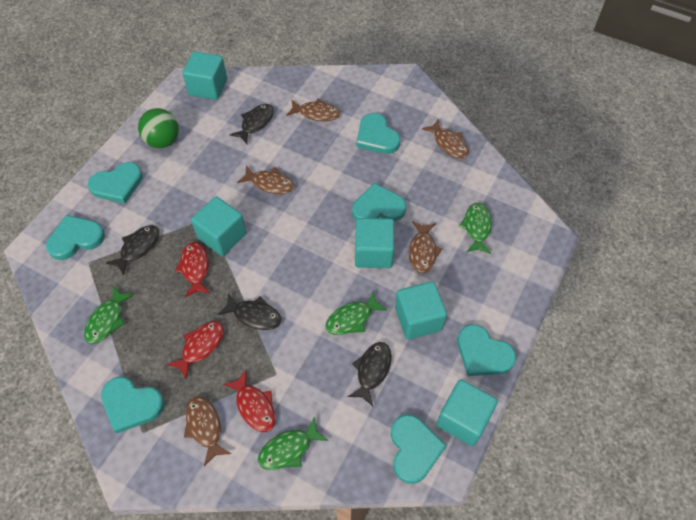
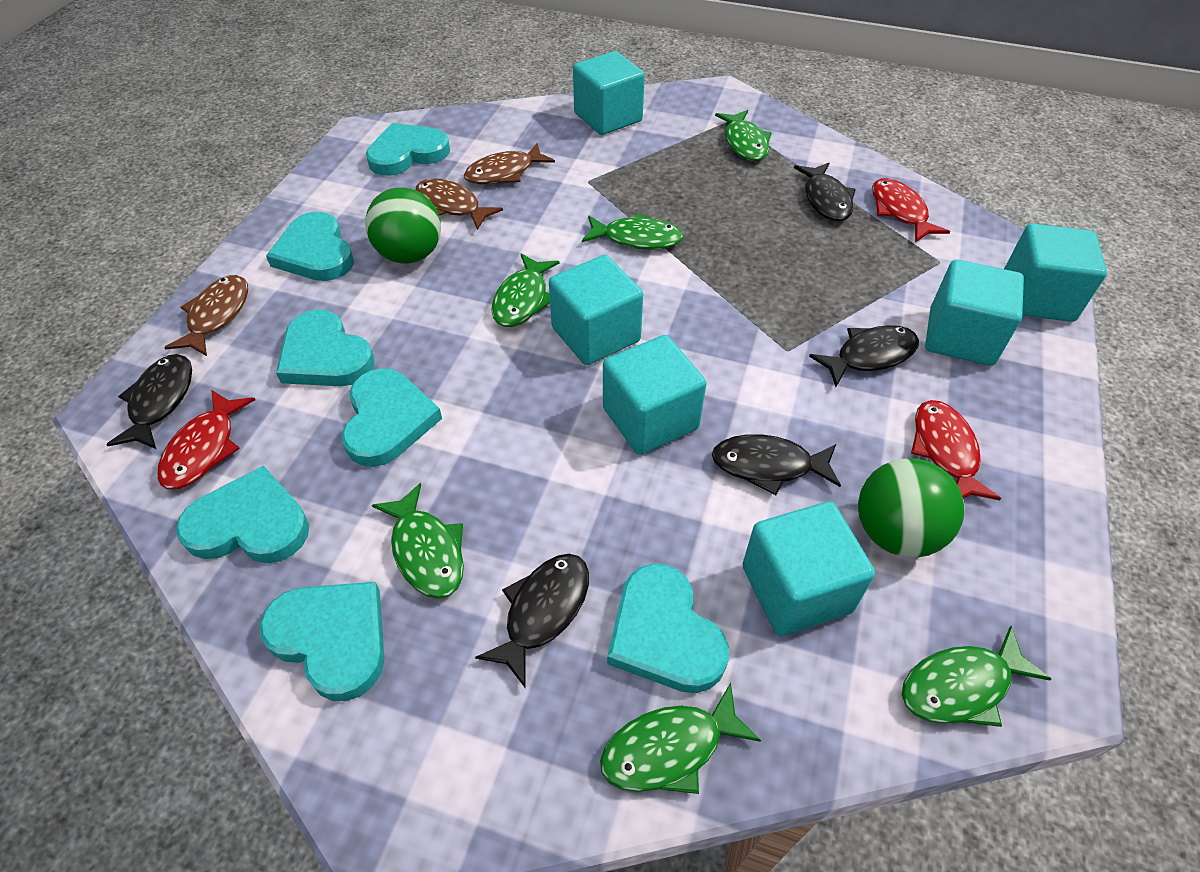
black fish: 4 -> 5
brown fish: 5 -> 3
green ball: 1 -> 2
green fish: 4 -> 6
turquoise cube: 5 -> 6

